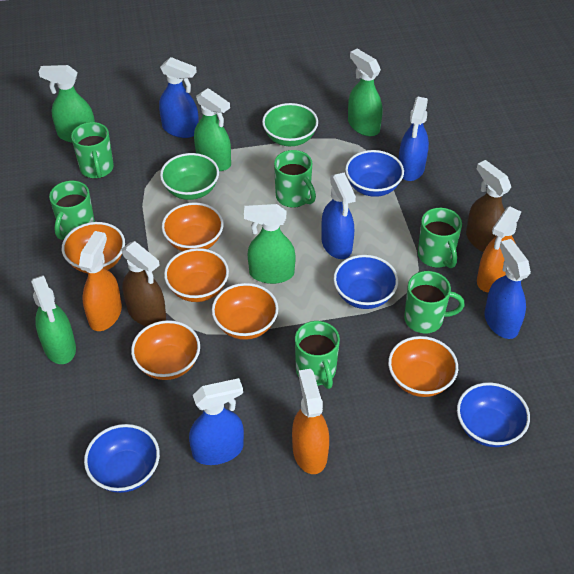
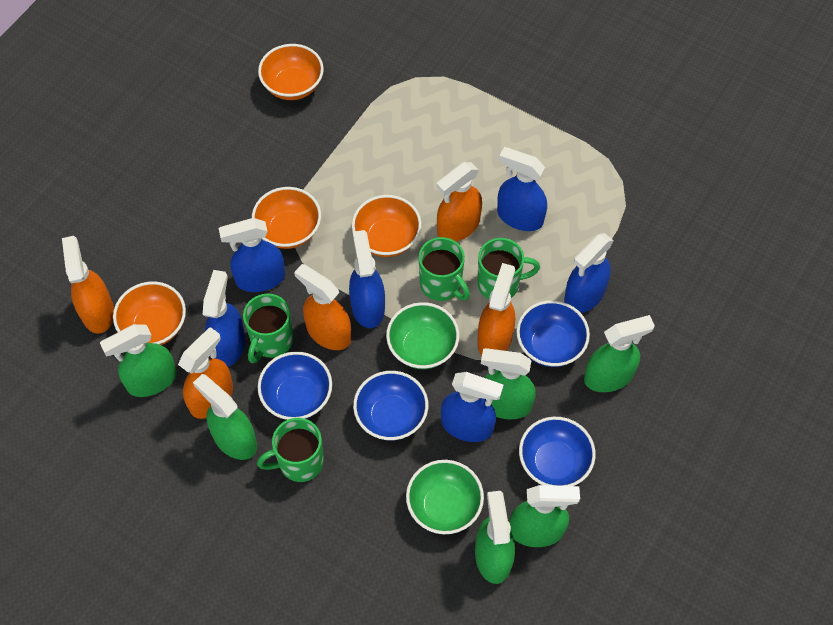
blue spray bottle: 5 -> 6
brown spray bottle: 2 -> 0
green mug: 6 -> 4
green spray bottle: 5 -> 6
orange bowl: 6 -> 4
orange spray bottle: 3 -> 5

